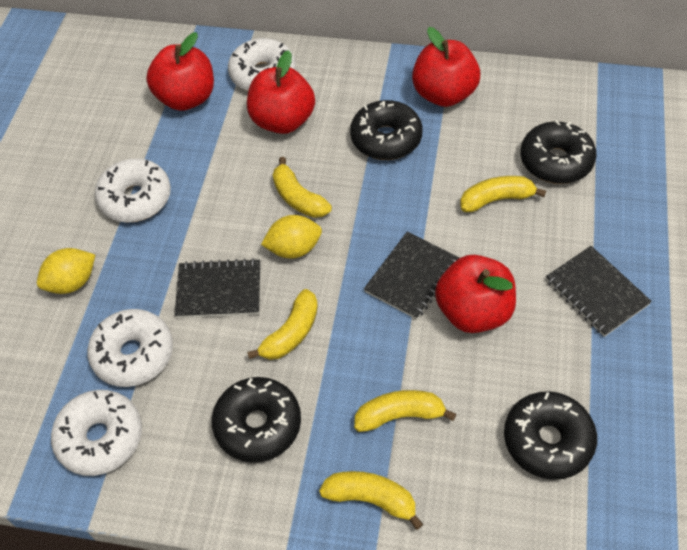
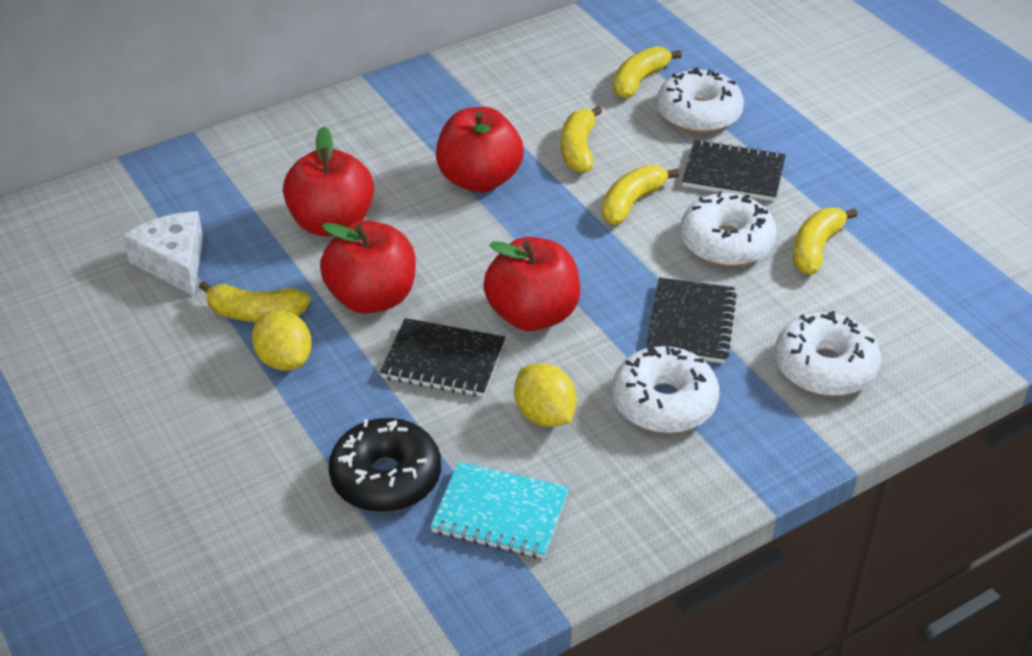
black donut: 4 -> 1
turquoise notebook: 0 -> 1
white cheese: 0 -> 1

